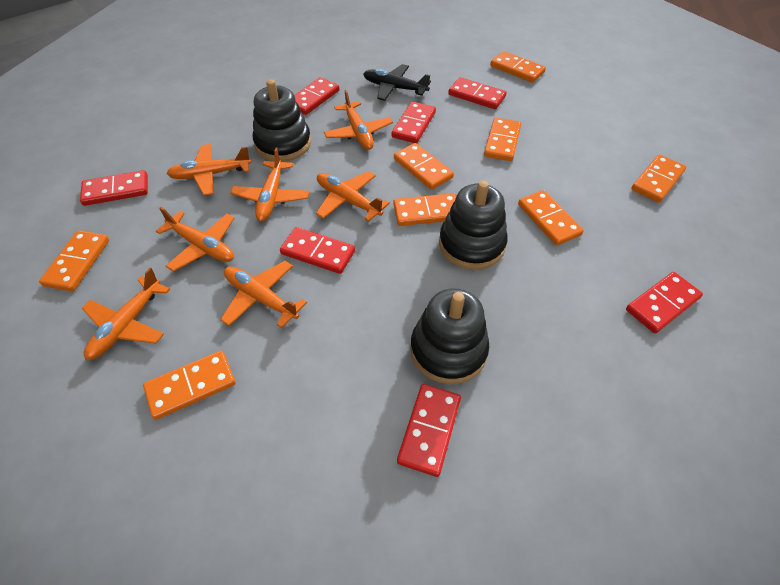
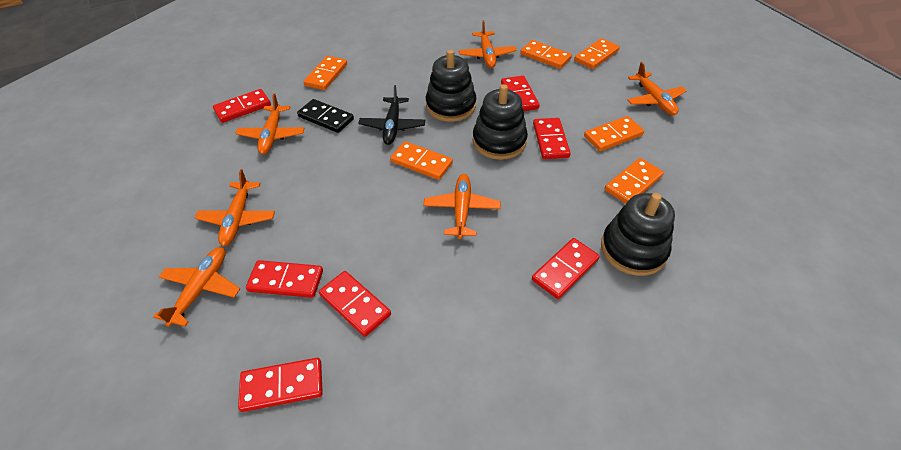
black domino: 0 -> 1
orange domino: 8 -> 6
orange plane: 7 -> 6

